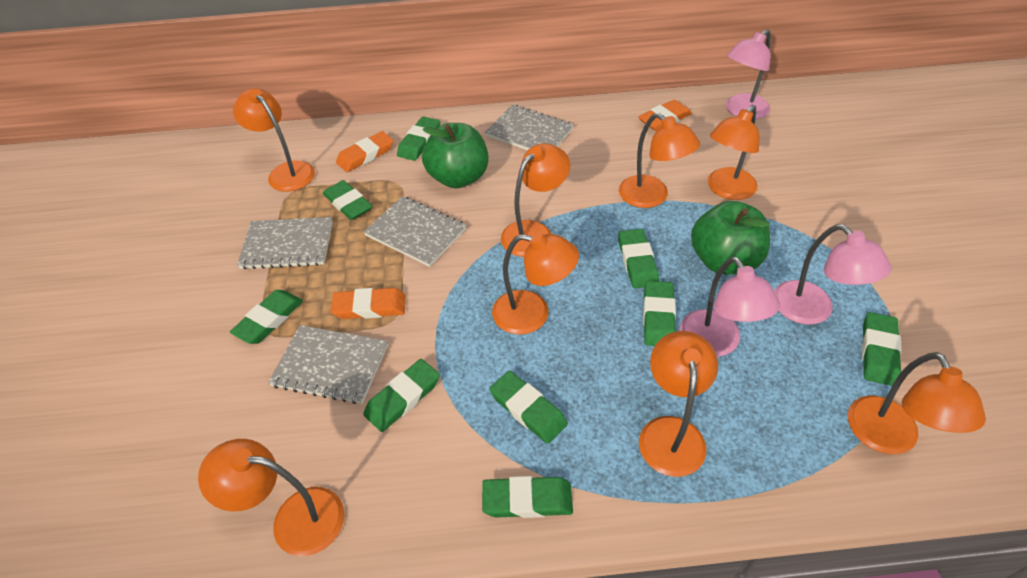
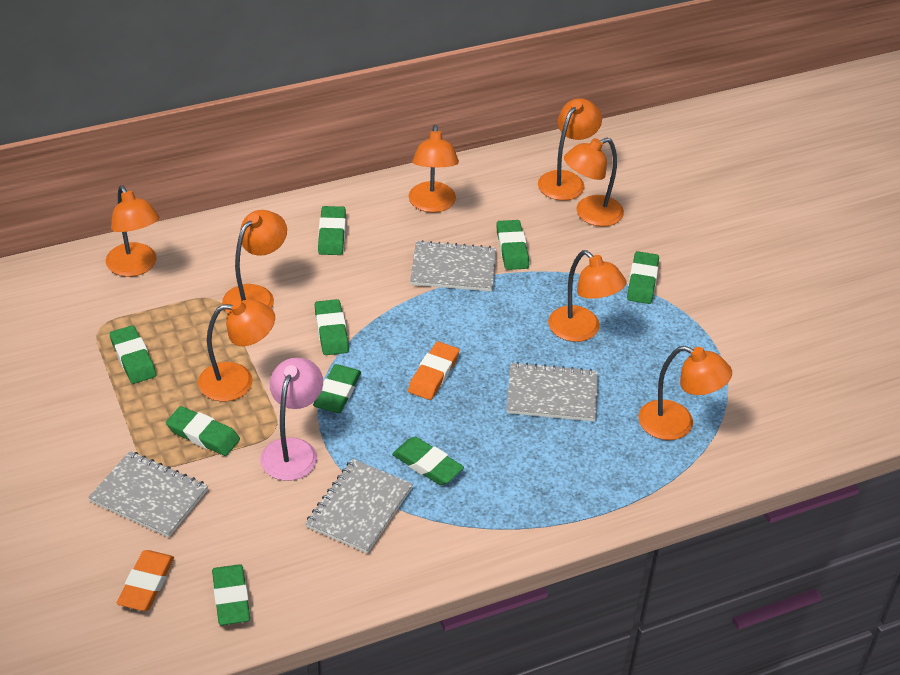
green apple: 2 -> 0
orange eraser: 3 -> 2
pink lamp: 3 -> 1

